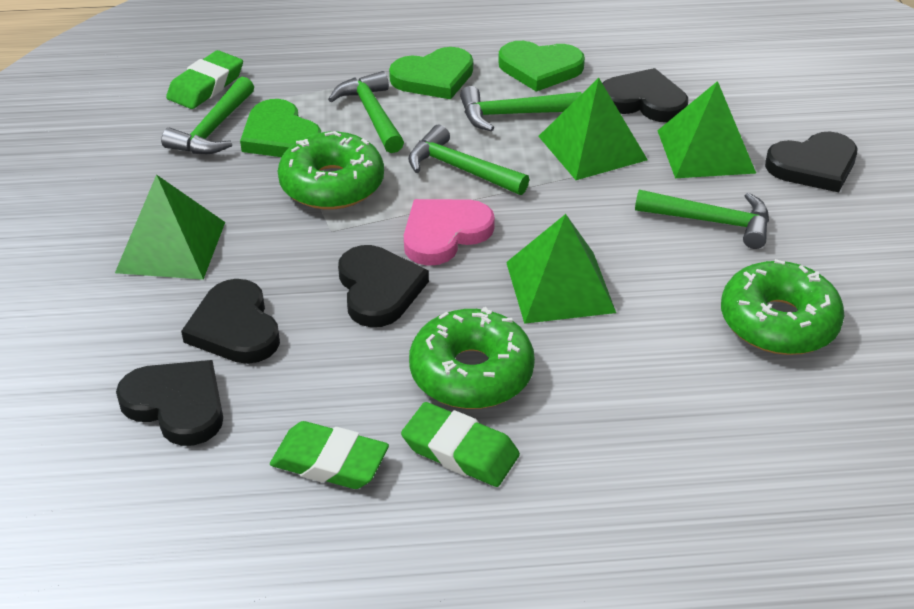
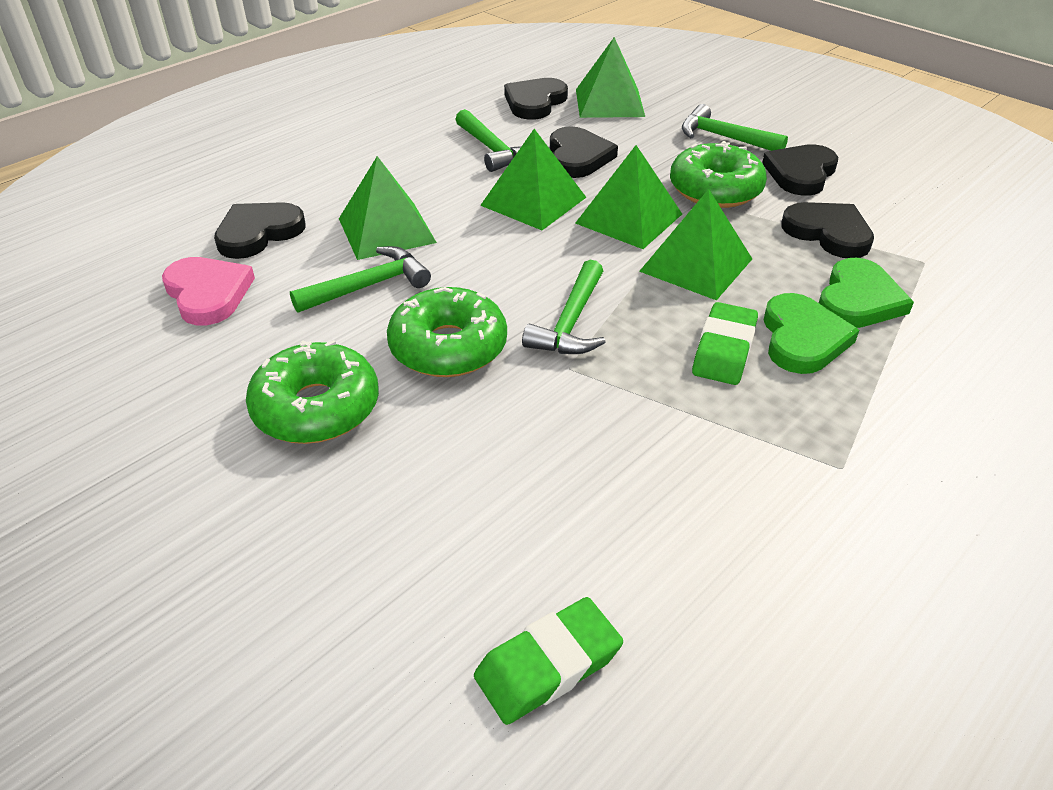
green eraser: 3 -> 2
green hammer: 5 -> 4
green heart: 3 -> 2
green pyramid: 4 -> 5

